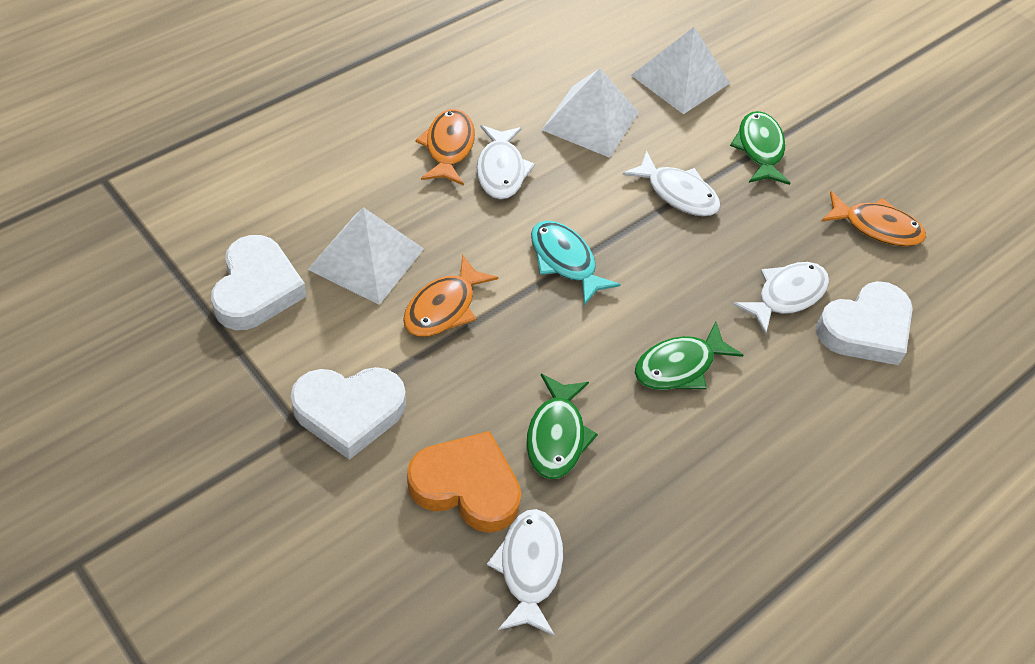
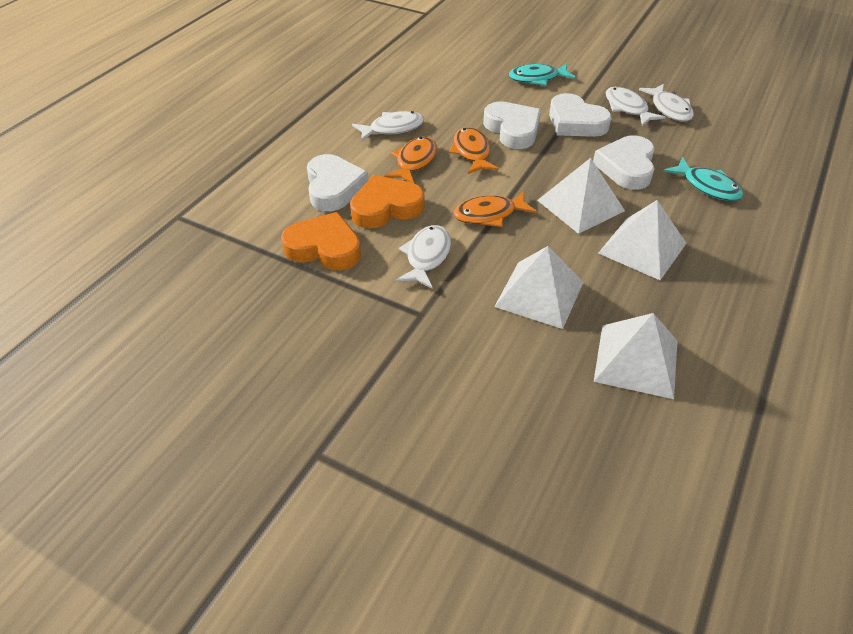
green fish: 3 -> 0
orange heart: 1 -> 2
turquoise fish: 1 -> 2
white heart: 3 -> 4
white pyramid: 3 -> 4

